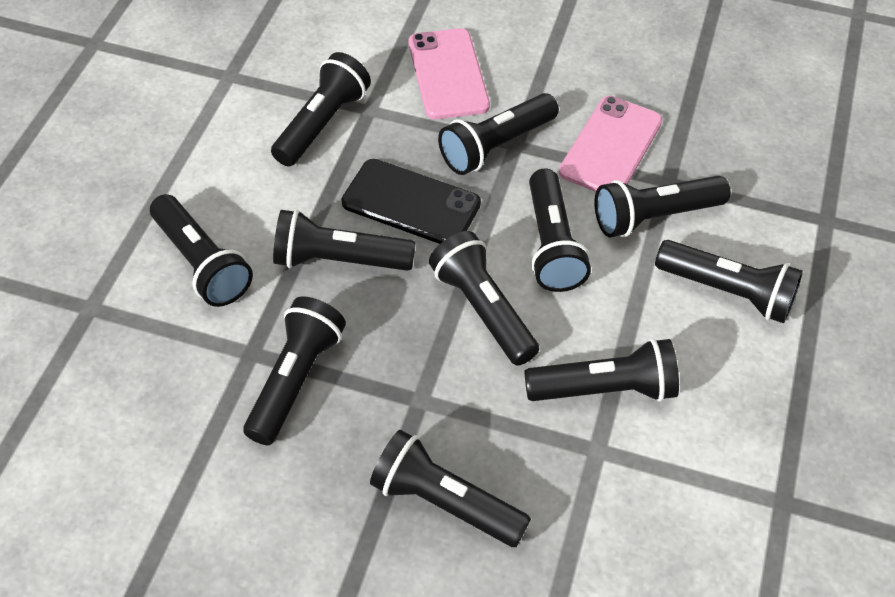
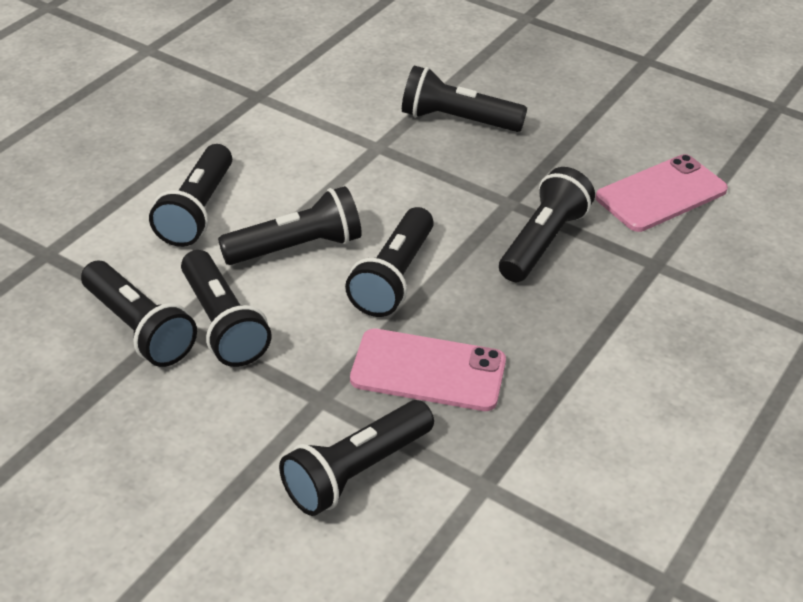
black flashlight: 11 -> 8
black phone: 1 -> 0

